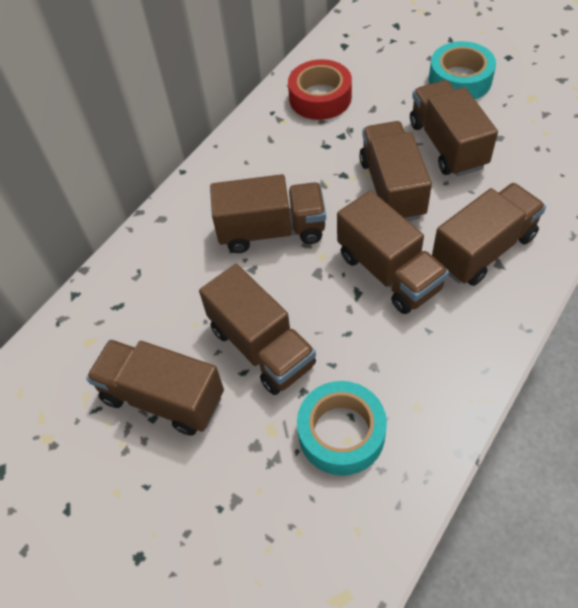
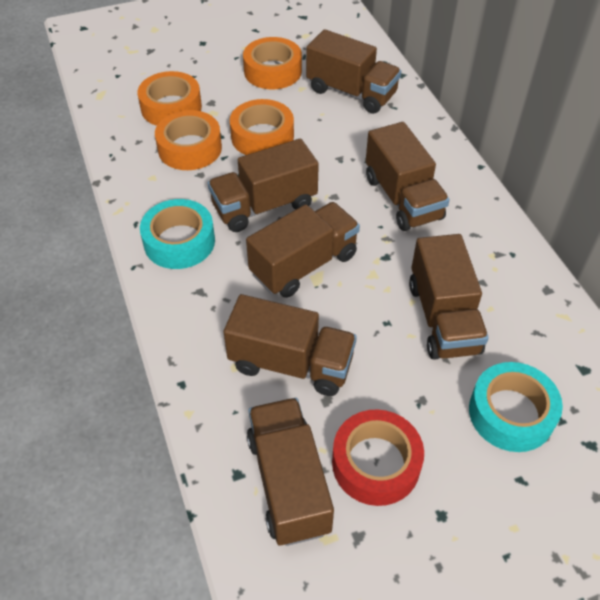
orange tape: 0 -> 4

